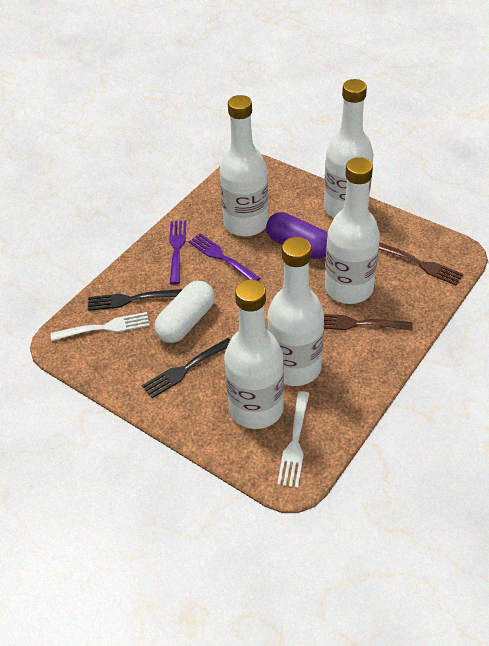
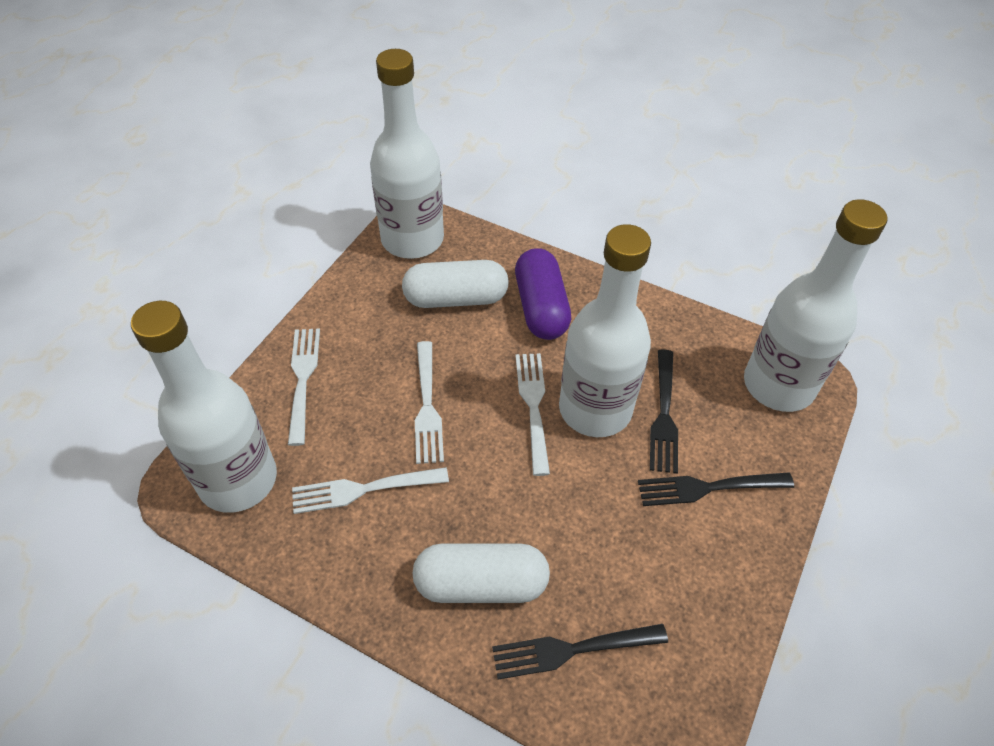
black fork: 2 -> 3
brown fork: 2 -> 0
purple fork: 2 -> 0
white bottle: 5 -> 4
white capsule: 1 -> 2
white fork: 2 -> 4

